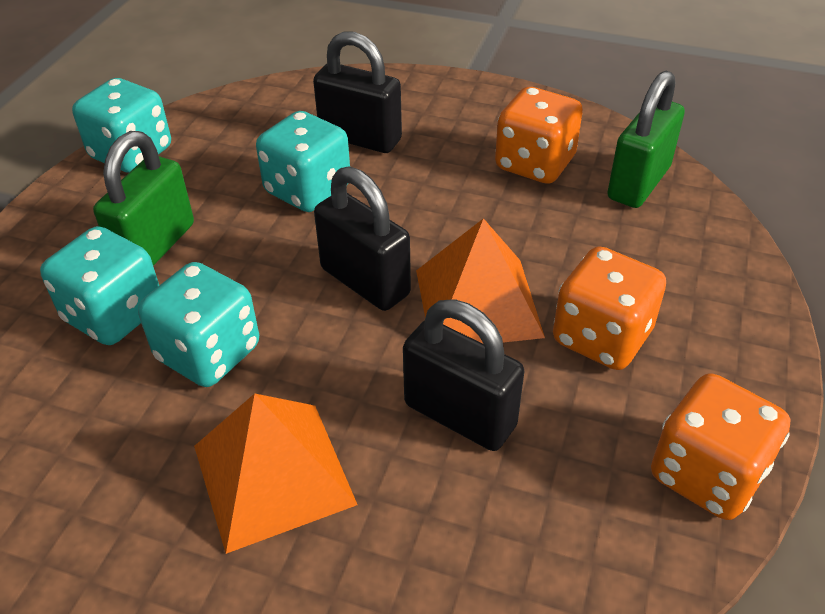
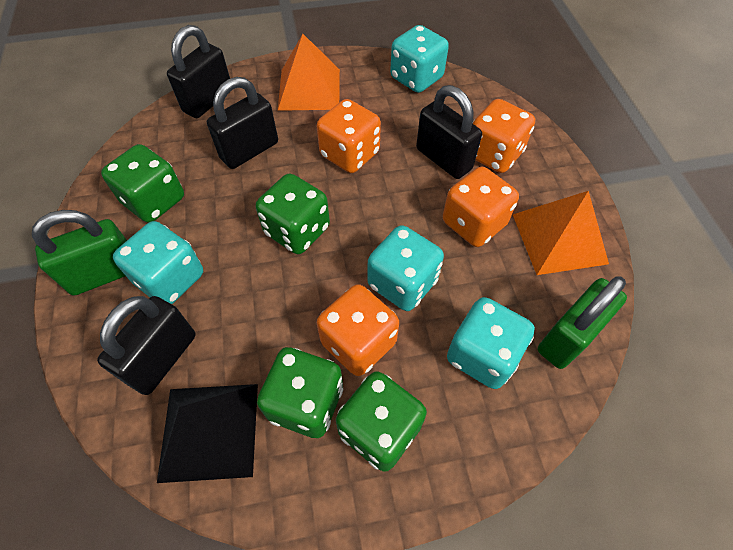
black padlock: 3 -> 4
black pyramid: 0 -> 1
green dice: 0 -> 4
orange dice: 3 -> 4

